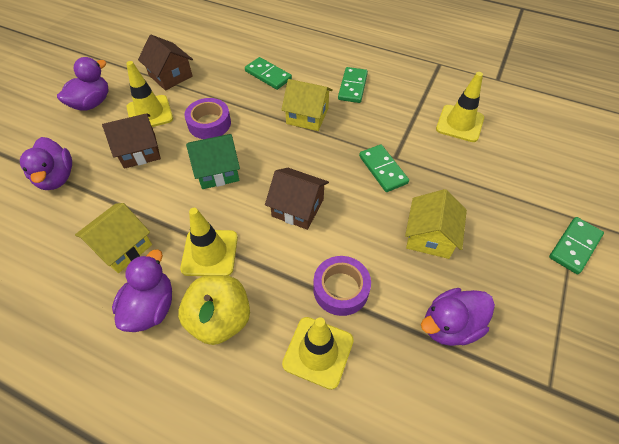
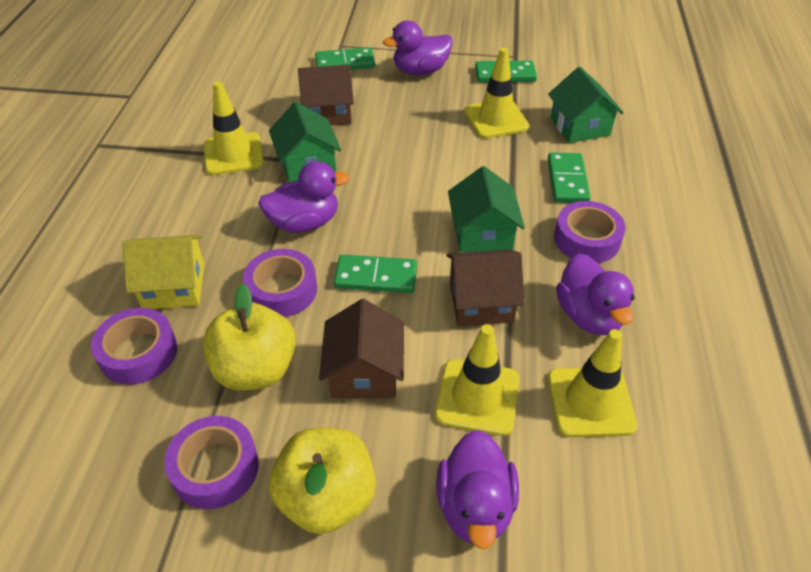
green house: 1 -> 3
purple tape: 2 -> 4
yellow apple: 1 -> 2
yellow house: 3 -> 1

